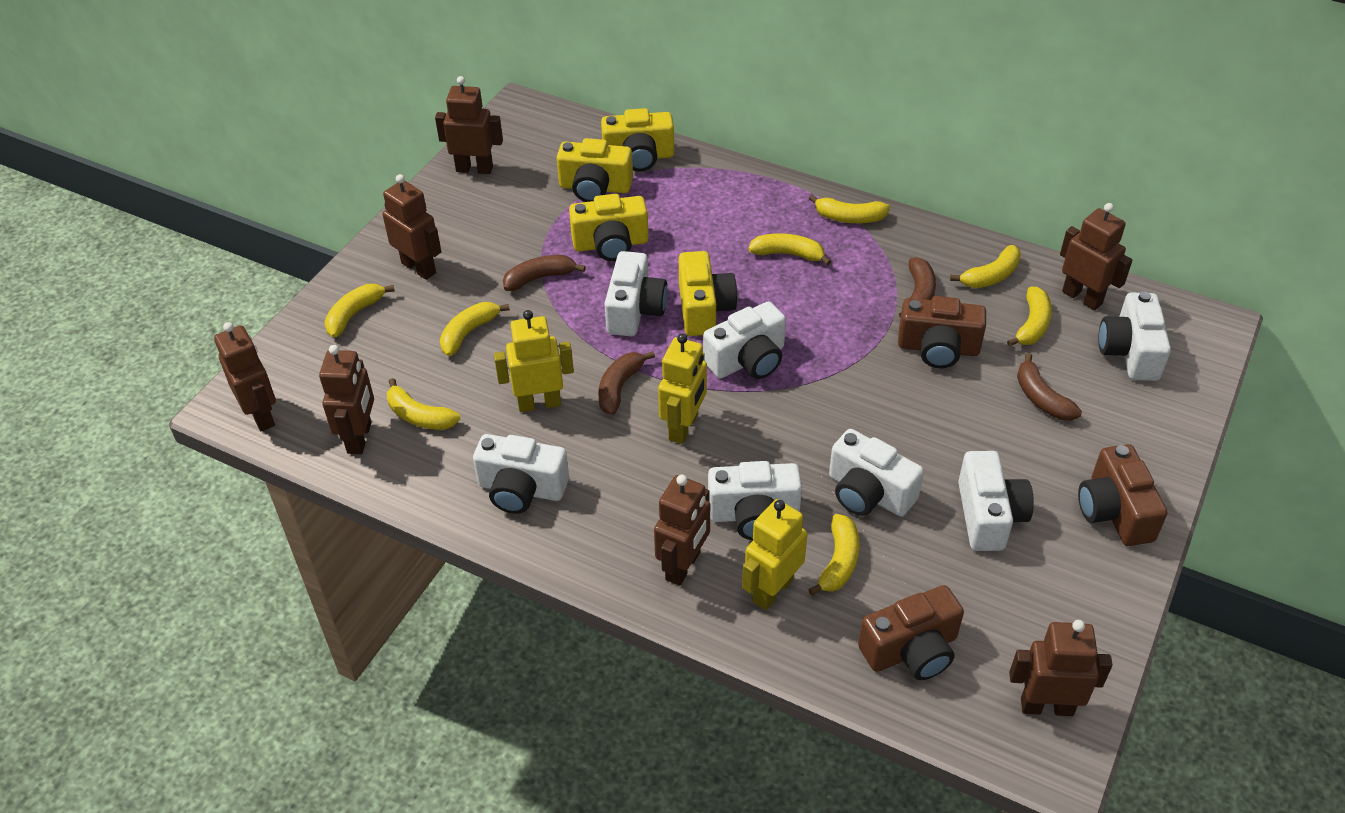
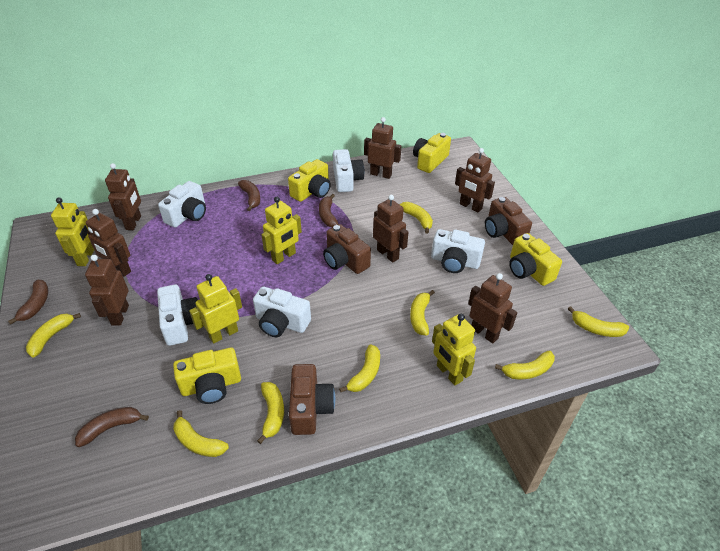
white camera: 7 -> 5
yellow robot: 3 -> 4

